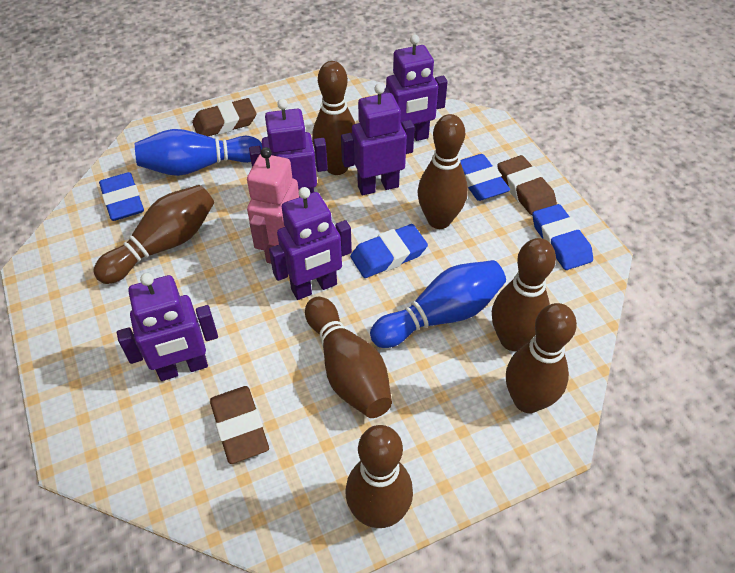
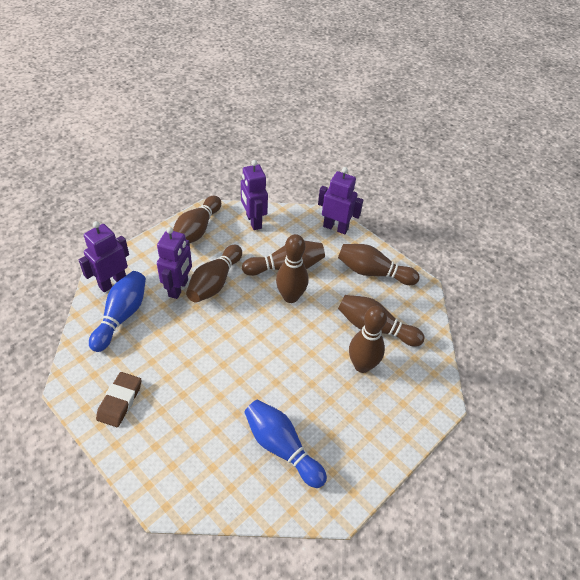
blue eraser: 4 -> 0
brown eraser: 3 -> 1
pink robot: 1 -> 0
purple robot: 5 -> 4

